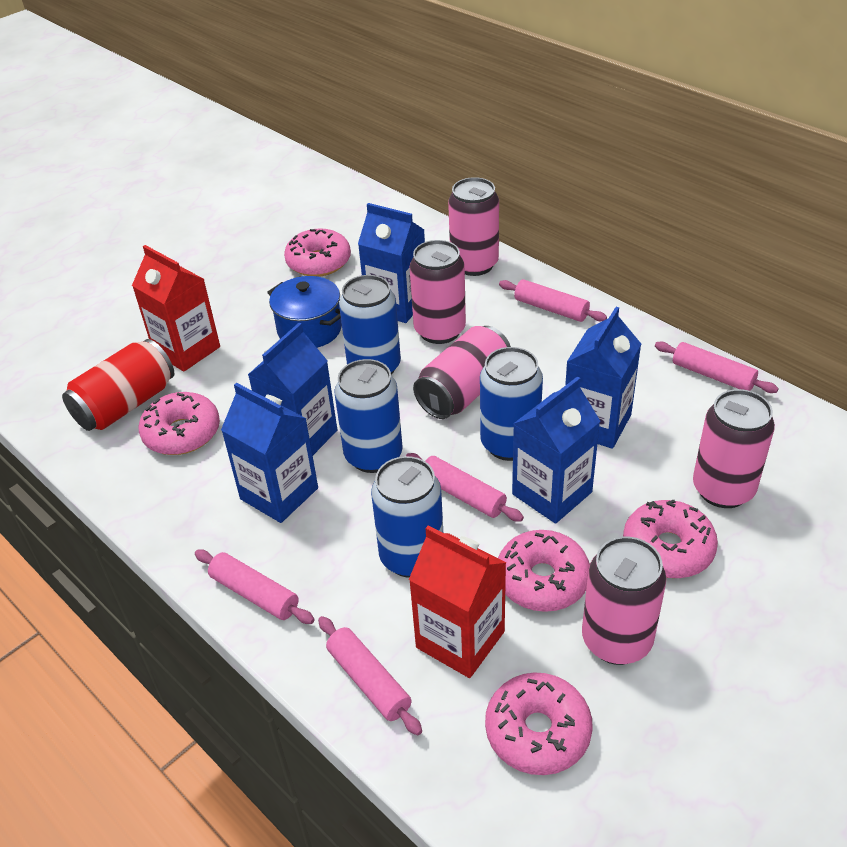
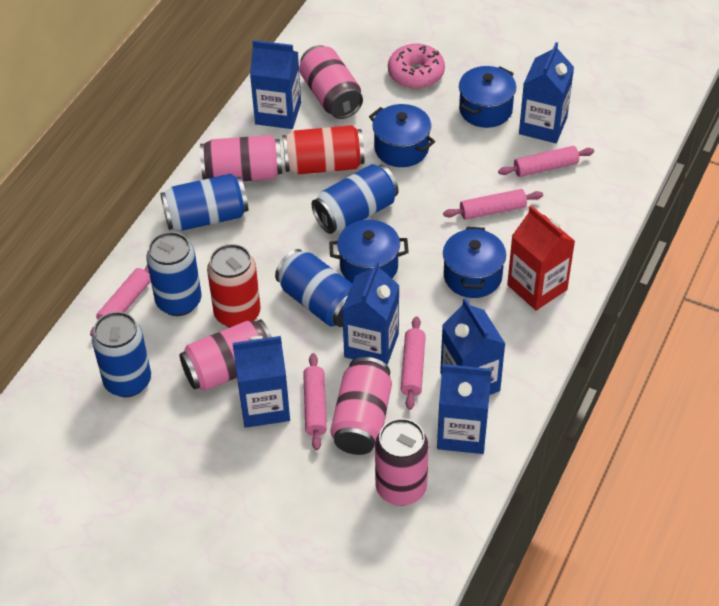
blue can: 4 -> 5
blue carton: 5 -> 6
blue pot: 1 -> 4
pink donut: 5 -> 1
red can: 1 -> 2
red carton: 2 -> 1

